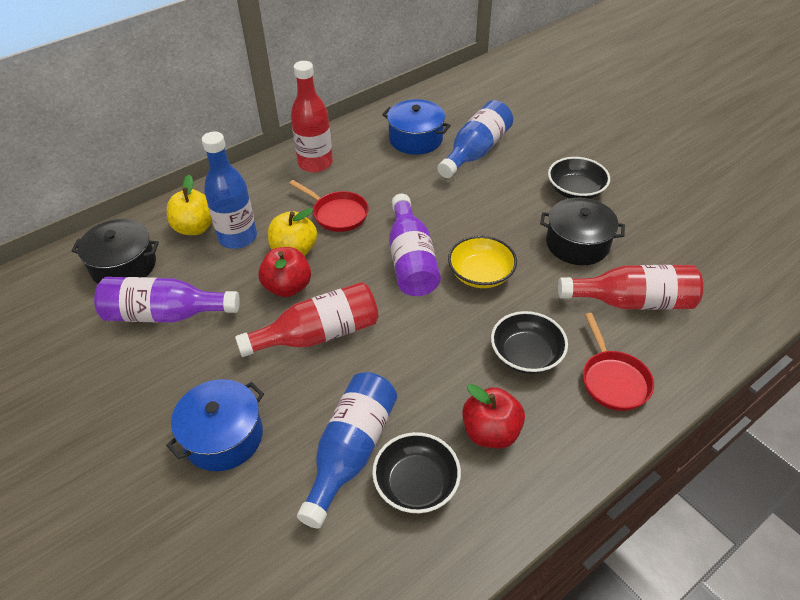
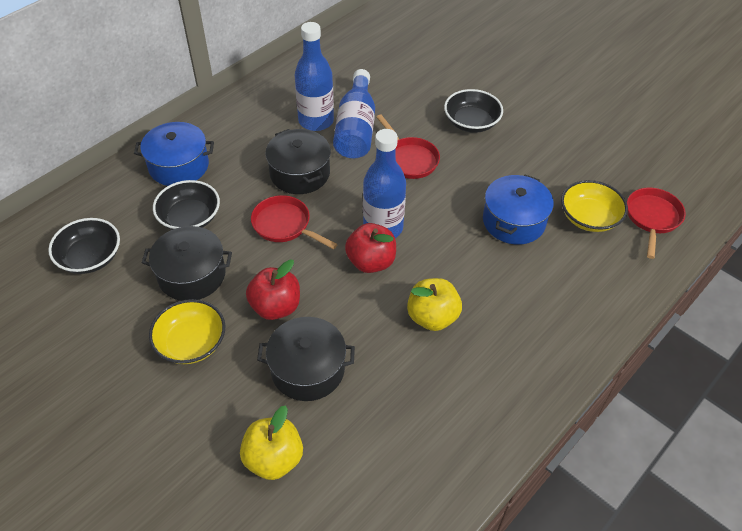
black pot: 2 -> 3
purple bottle: 2 -> 0
red bottle: 3 -> 0
red pan: 2 -> 3
yellow bowl: 1 -> 2

